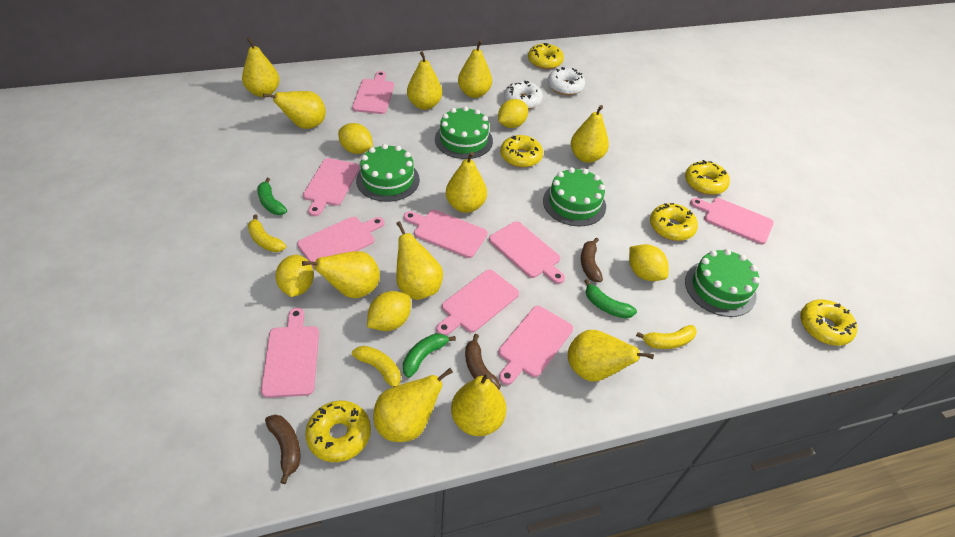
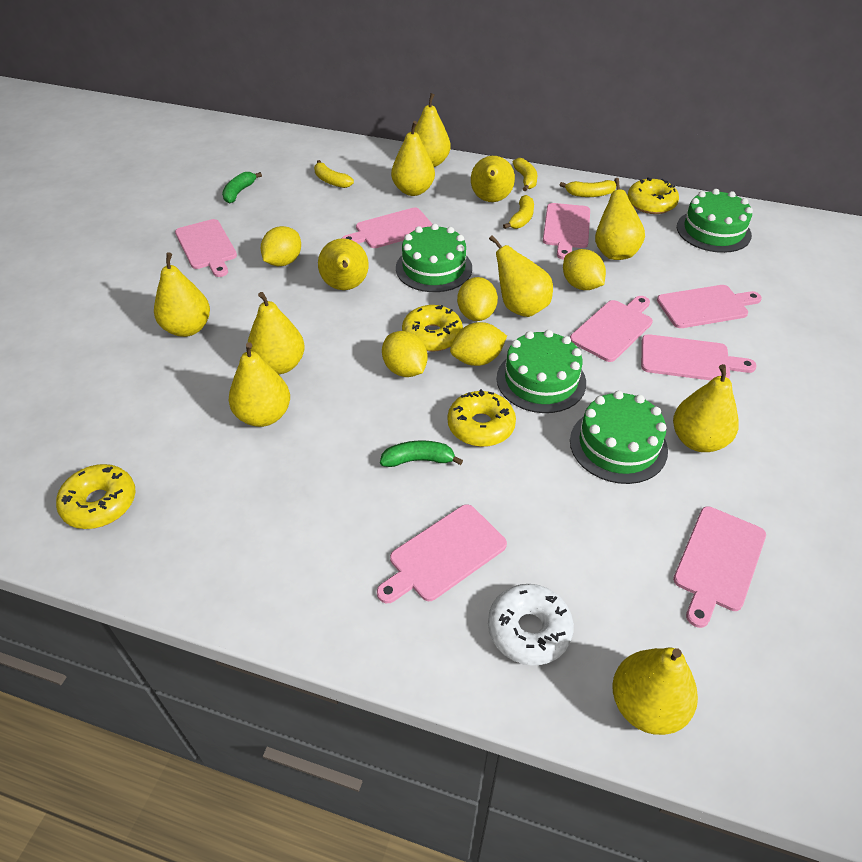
brown banana: 3 -> 0
green banana: 3 -> 2
pink cutting board: 9 -> 8
white donut: 2 -> 1
yellow banana: 3 -> 4
yellow donut: 6 -> 4

